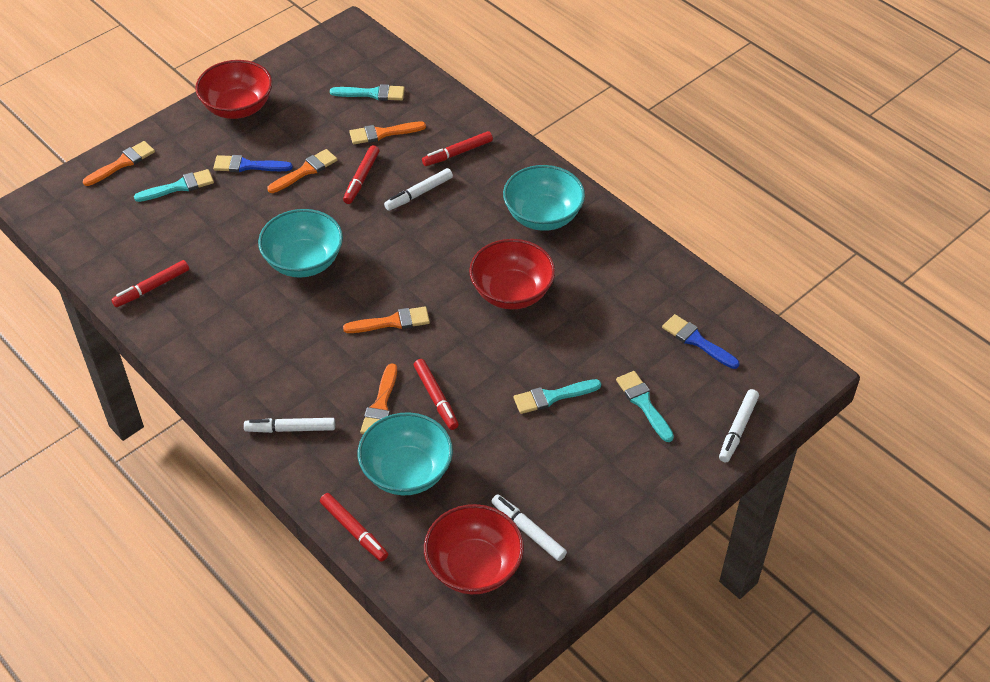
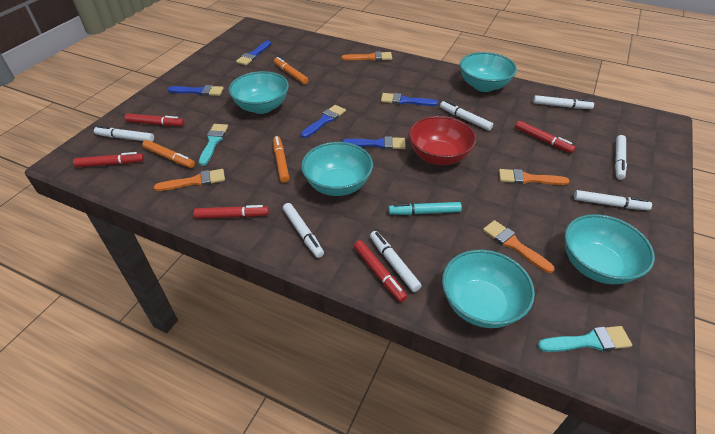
blue brush: 2 -> 5
orange brush: 5 -> 4
orange marker: 0 -> 3
red bowl: 3 -> 1
turquoise bowl: 3 -> 5
turquoise brush: 4 -> 2
turquoise marker: 0 -> 1
white marker: 4 -> 7

